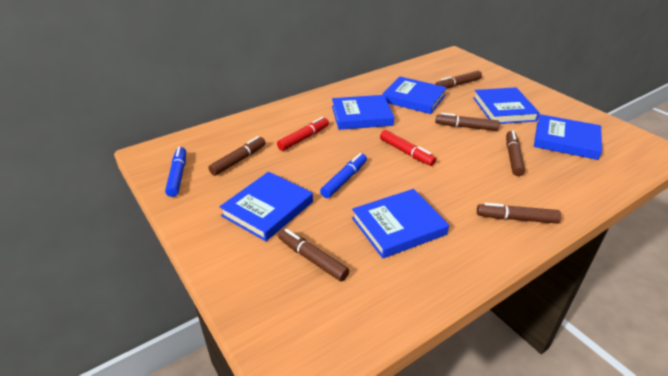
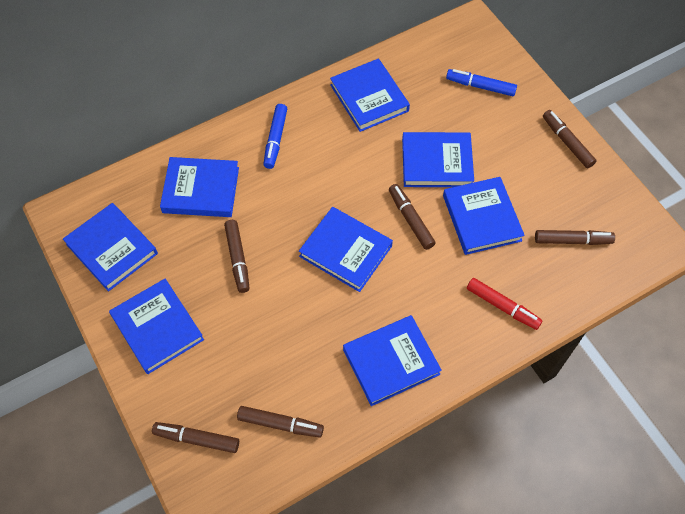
blue book: 6 -> 8
red marker: 2 -> 1

